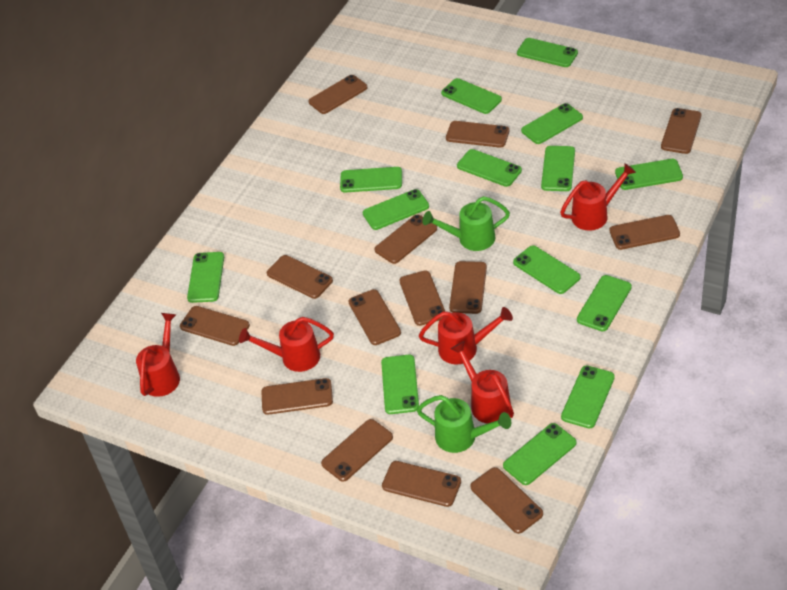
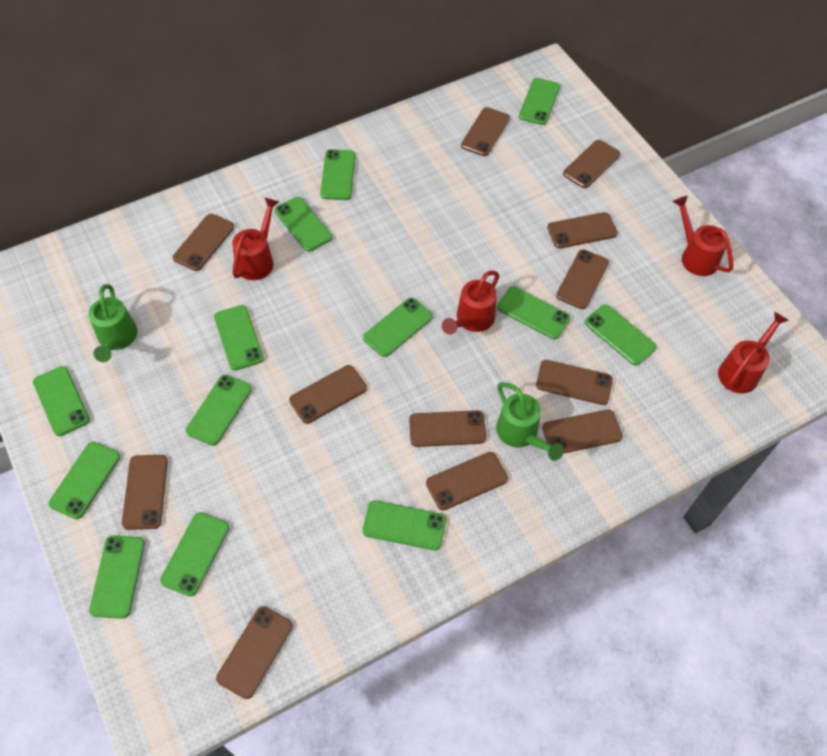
brown phone: 14 -> 12
green phone: 14 -> 13
red watering can: 5 -> 4

